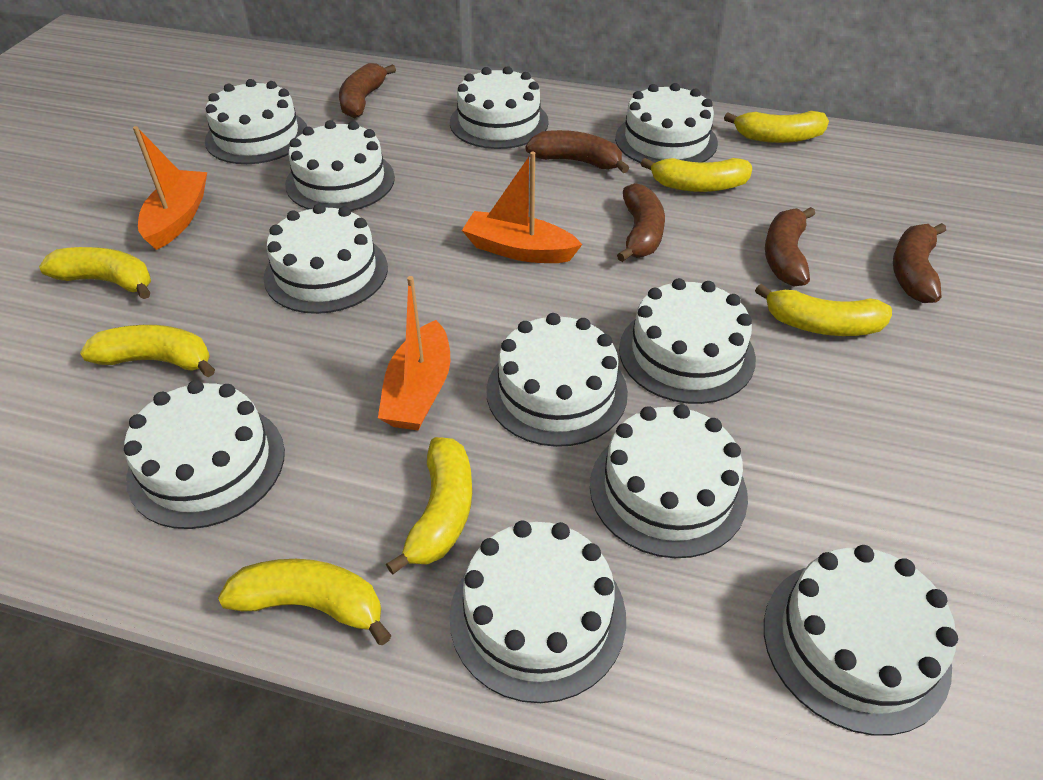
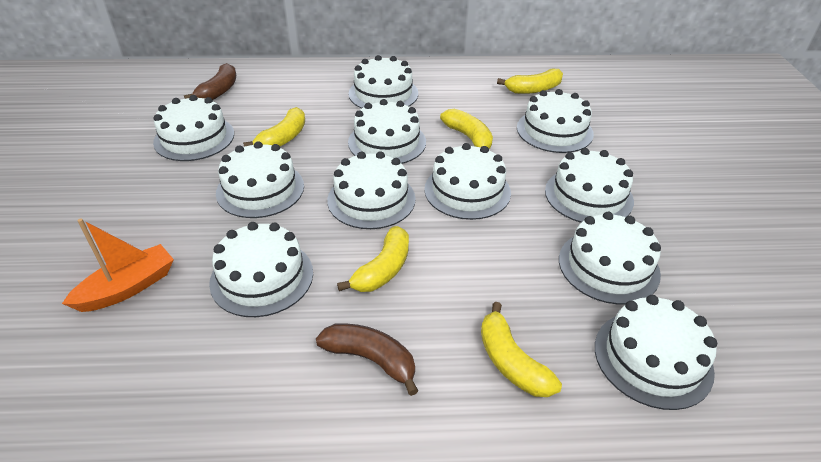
brown banana: 5 -> 2
orange boat: 3 -> 1
yellow banana: 7 -> 5

